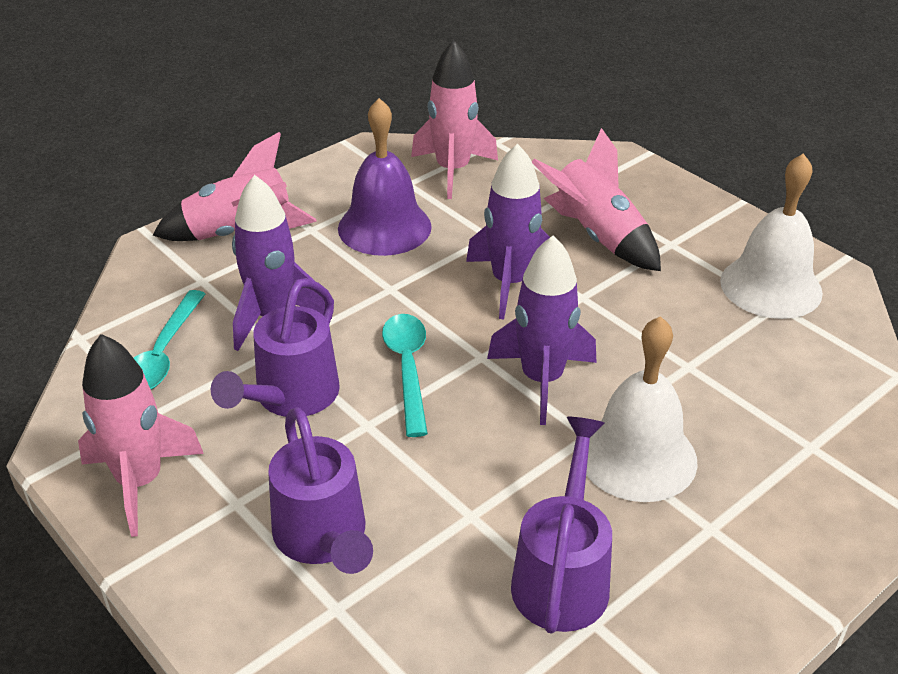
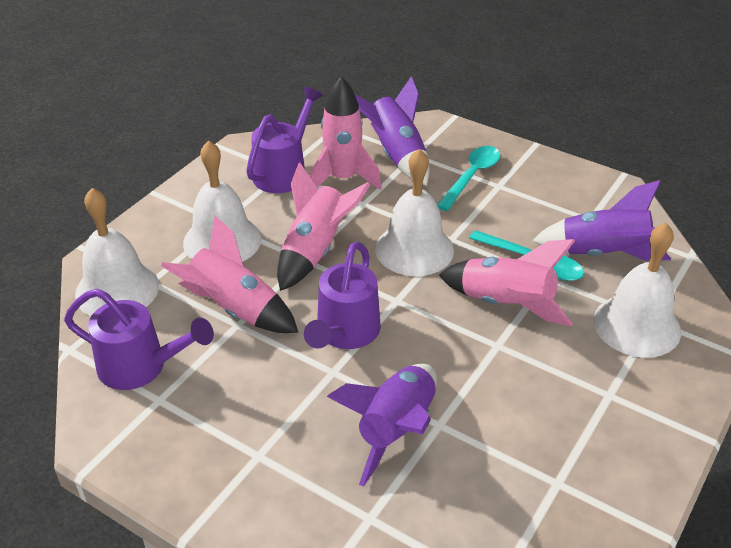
purple bell: 1 -> 0
white bell: 2 -> 4

